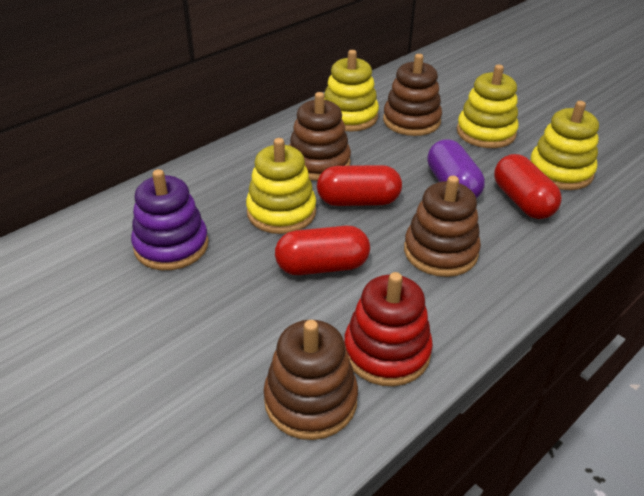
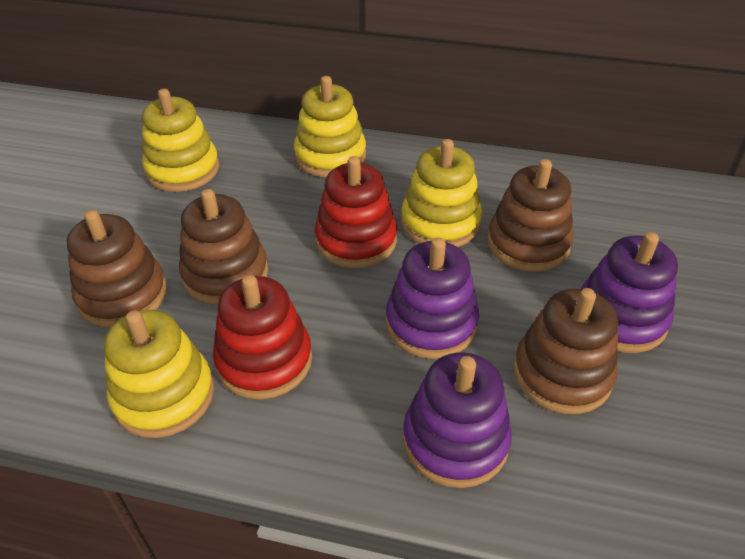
purple capsule: 1 -> 0
purple stacking toy: 1 -> 3
red capsule: 3 -> 0
red stacking toy: 1 -> 2

